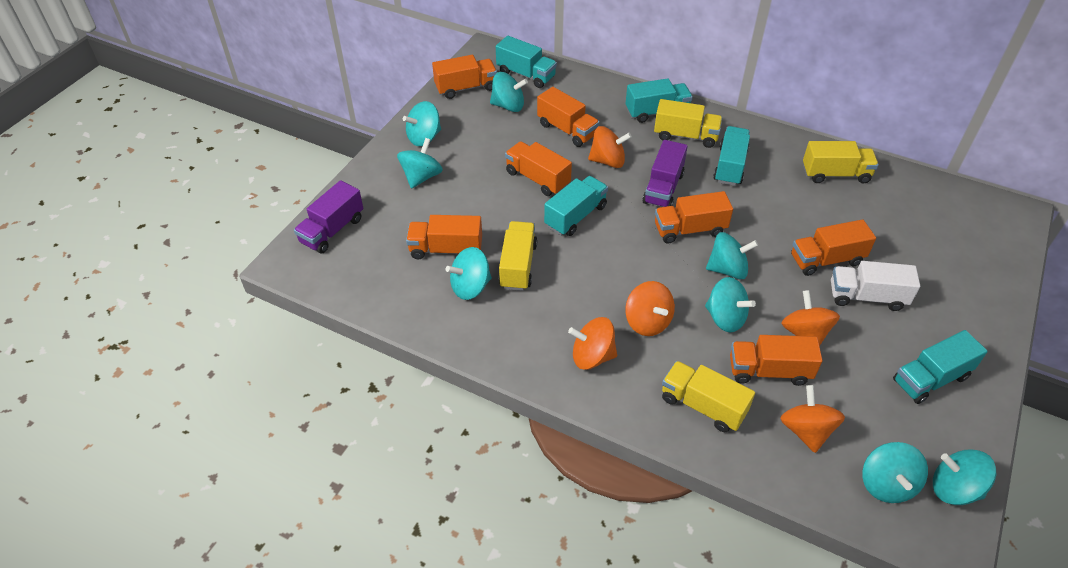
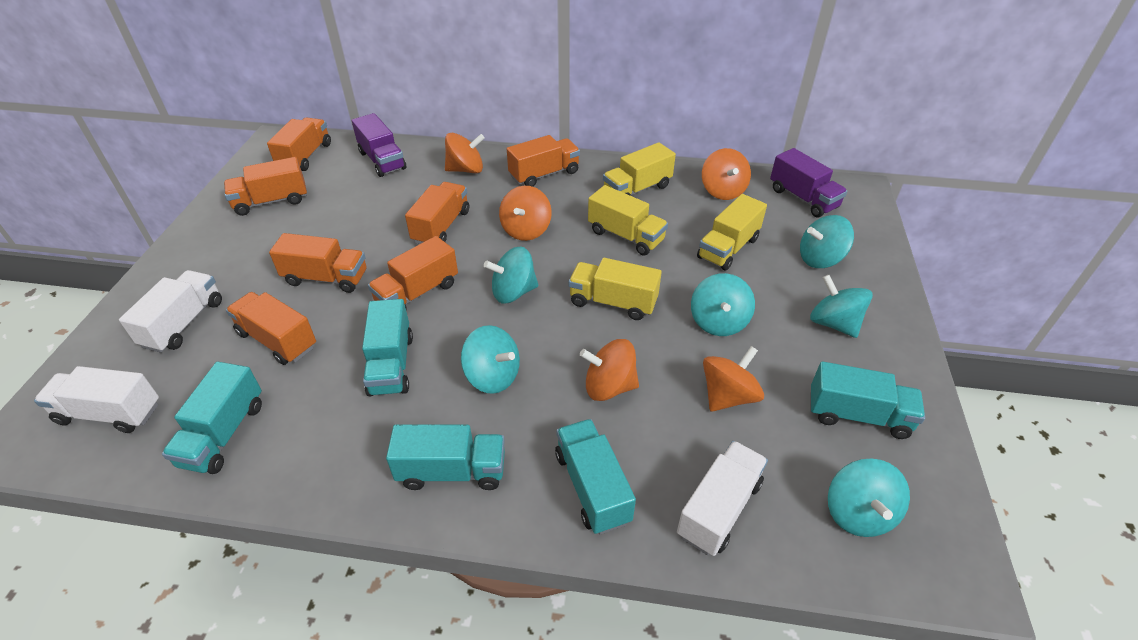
turquoise spinning top: 8 -> 6
white truck: 1 -> 3

